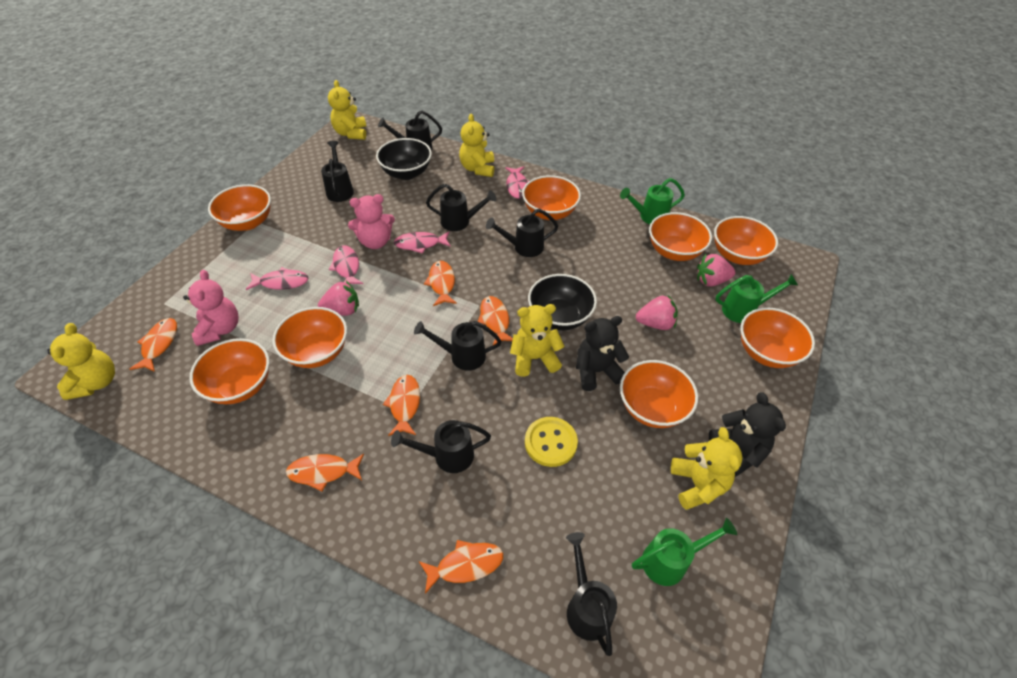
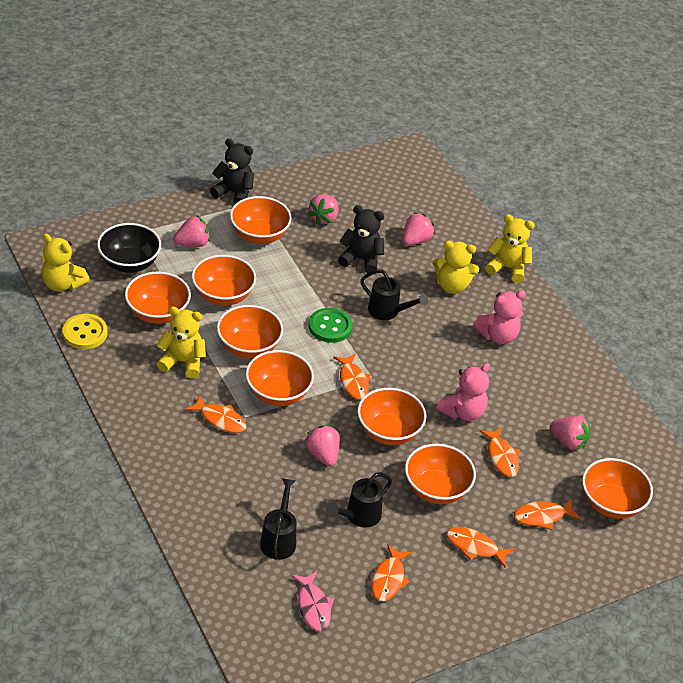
black bowl: 2 -> 1
black watering can: 7 -> 3
green button: 0 -> 1
green watering can: 3 -> 0
pink fish: 4 -> 1
pink strawberry: 3 -> 5
yellow teddy bear: 5 -> 4

